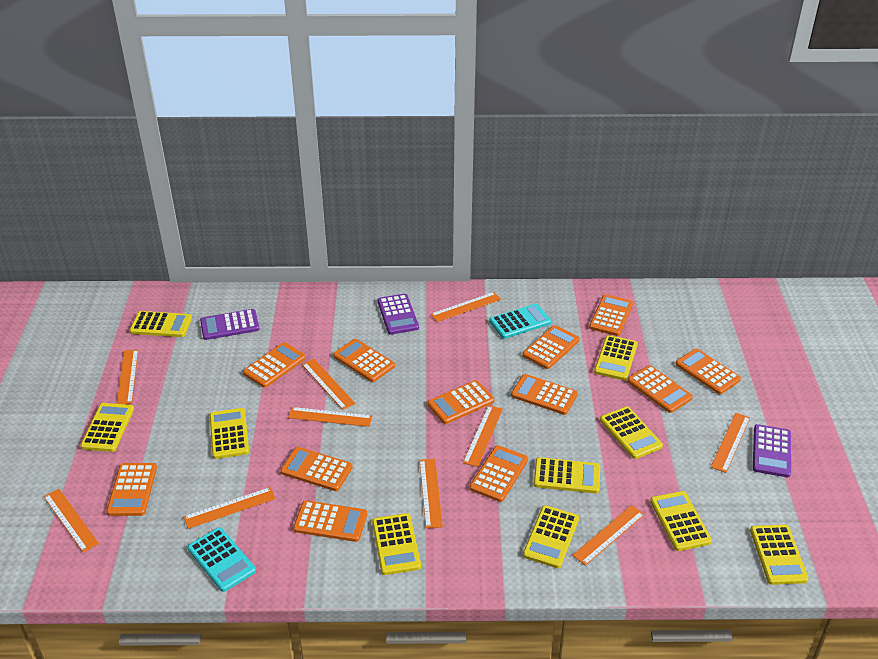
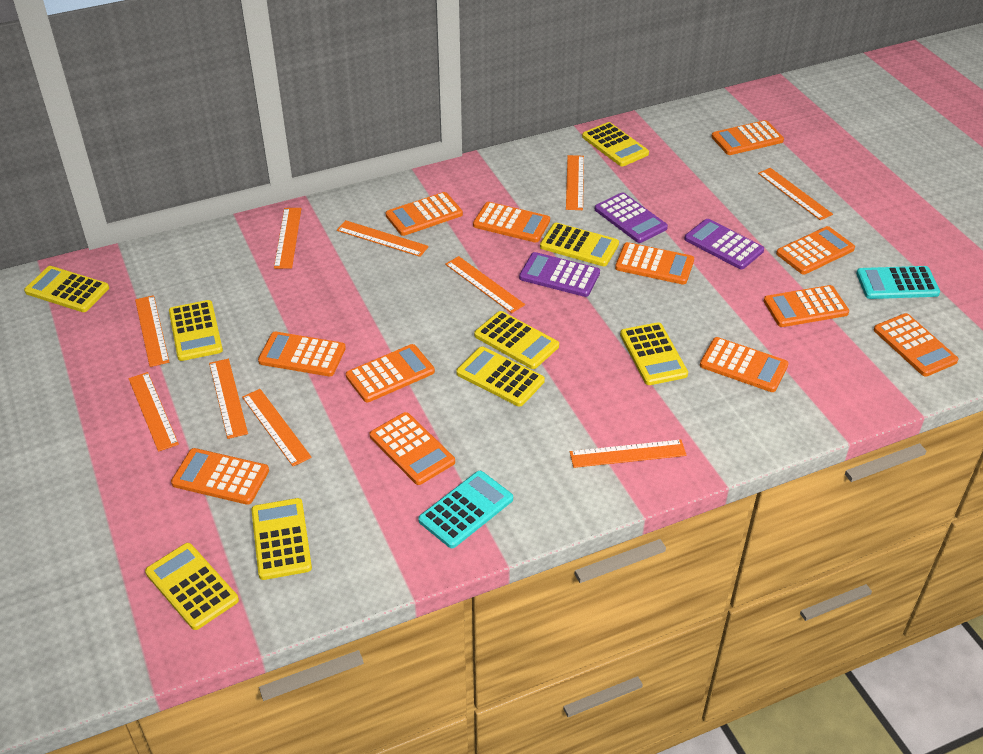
yellow calculator: 10 -> 9

